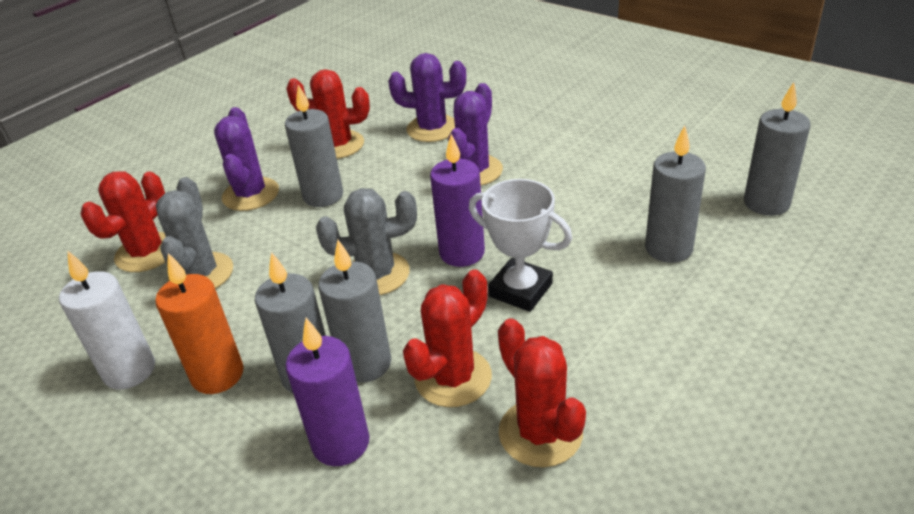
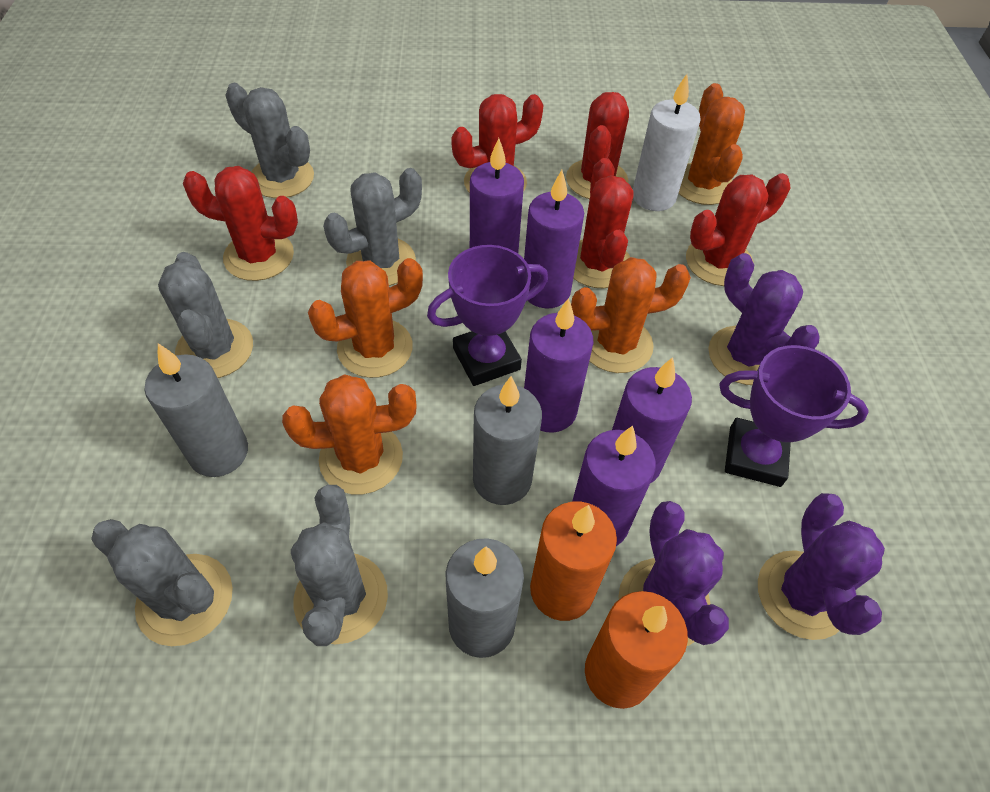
grey cactus: 2 -> 5
grey candle: 5 -> 3
orange cactus: 0 -> 4
orange candle: 1 -> 2
purple candle: 2 -> 5
purple trophy: 0 -> 2
red cactus: 4 -> 5
white trophy: 1 -> 0

